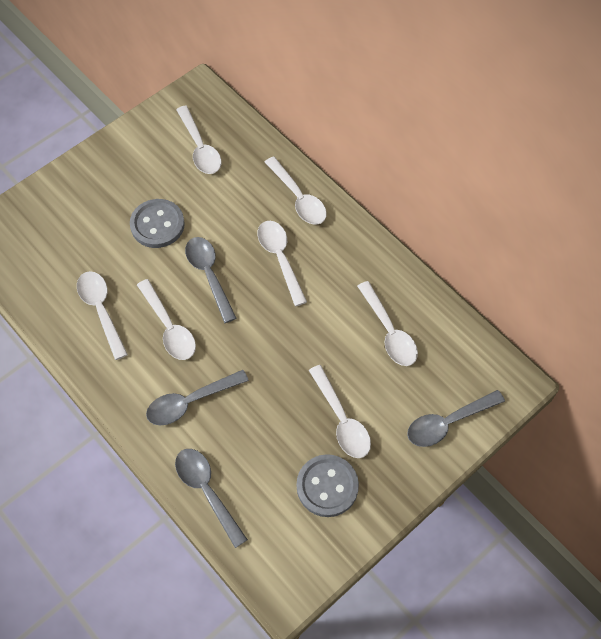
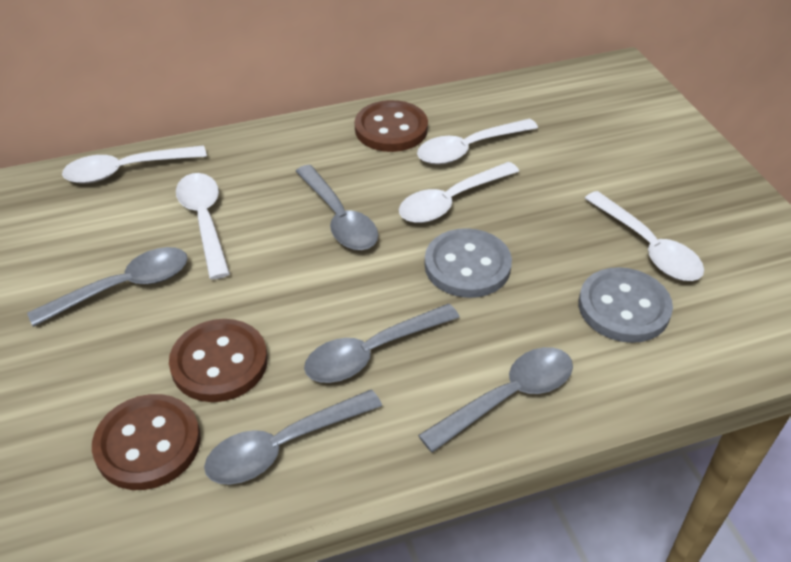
brown button: 0 -> 3
grey spoon: 4 -> 5
white spoon: 7 -> 5

